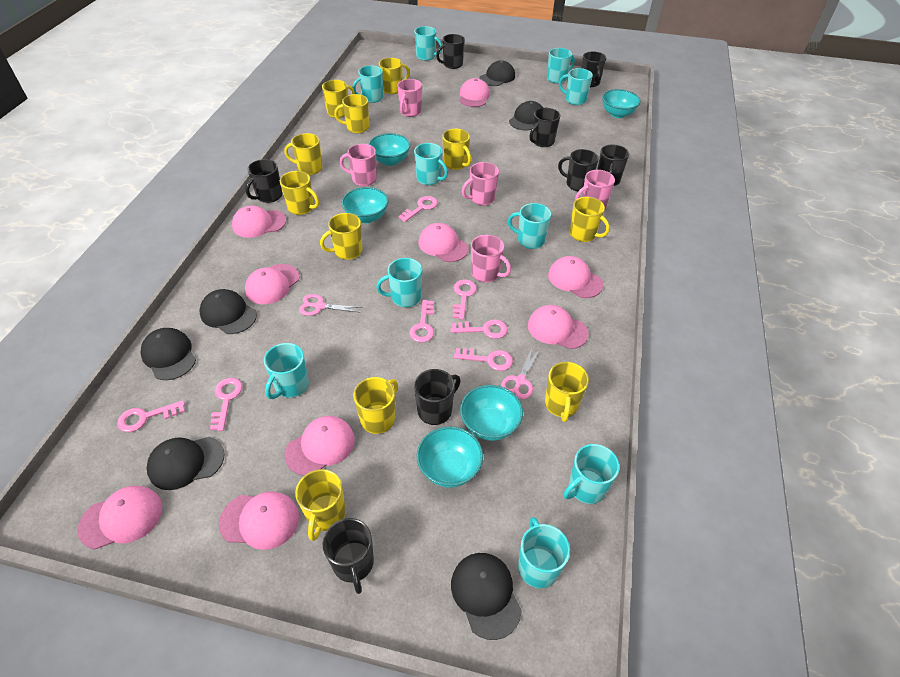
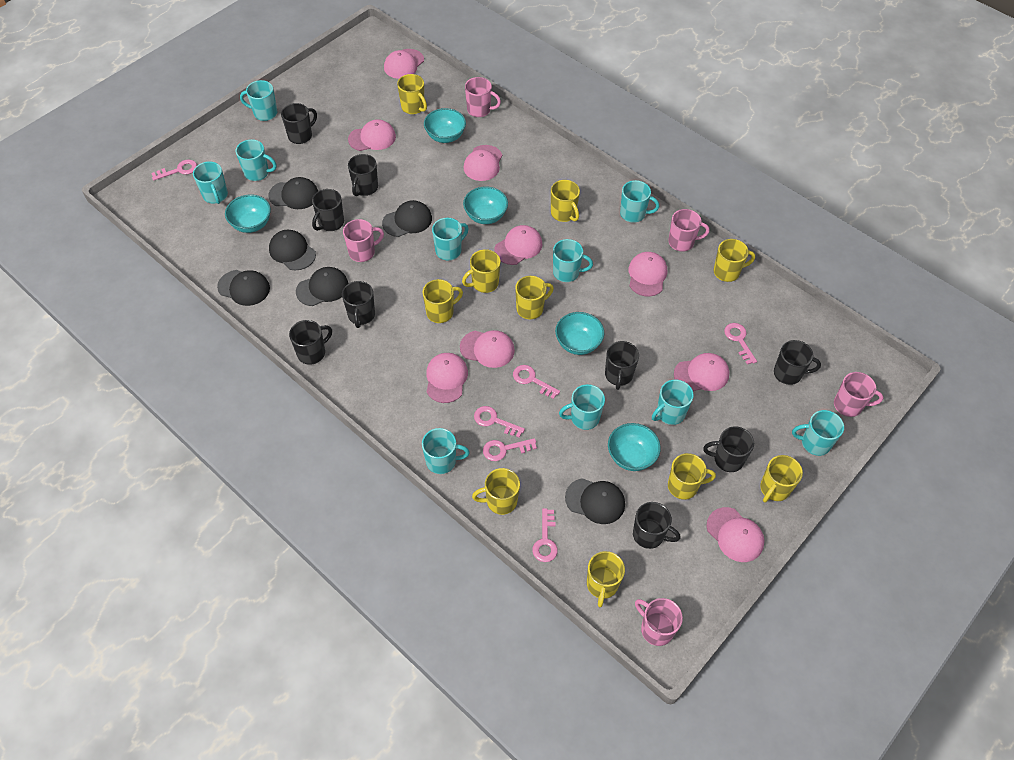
black mug: 8 -> 9
pink key: 7 -> 6
pink scissors: 2 -> 0
yellow mug: 11 -> 10

